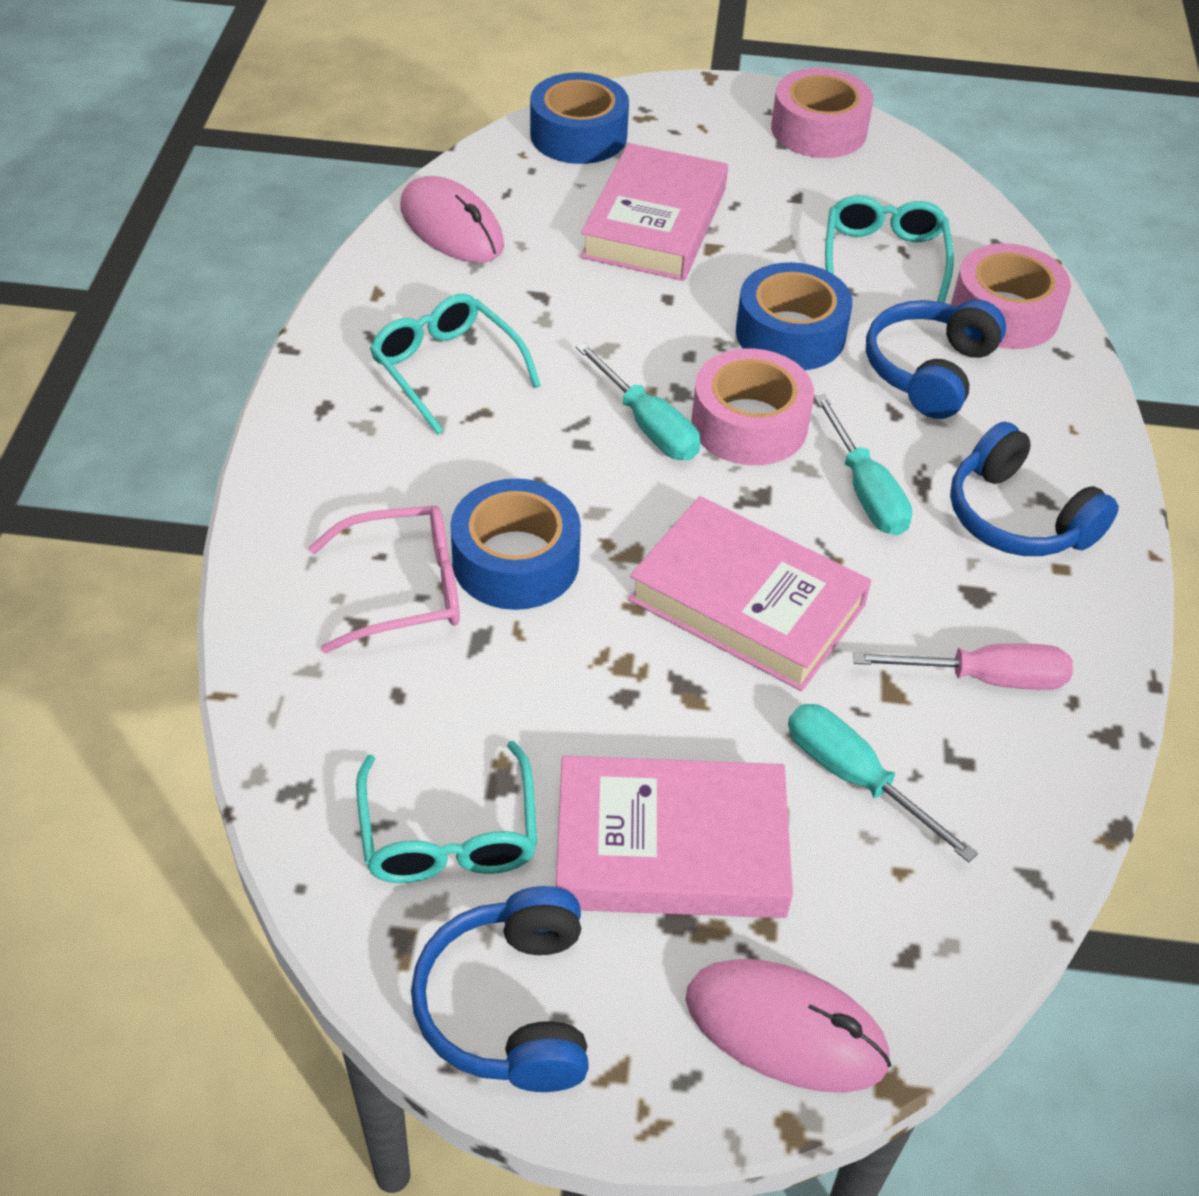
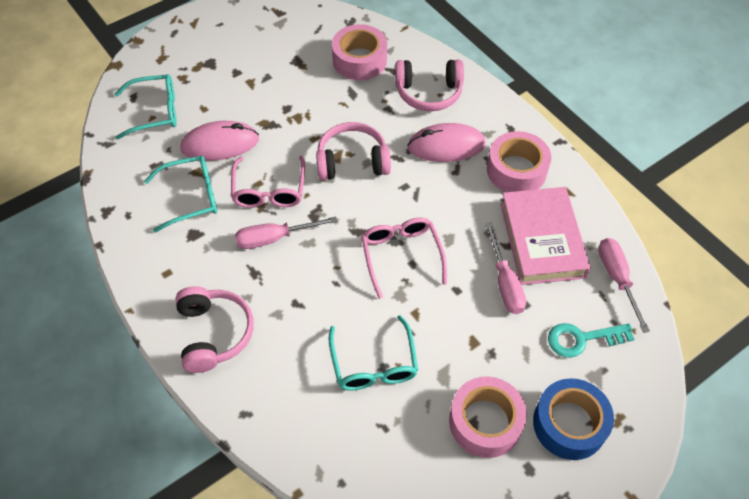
blue headphones: 3 -> 0
blue tape: 3 -> 1
pink book: 3 -> 1
pink glasses: 1 -> 2
pink headphones: 0 -> 3
pink screwdriver: 1 -> 3
turquoise key: 0 -> 1
turquoise screwdriver: 3 -> 0

